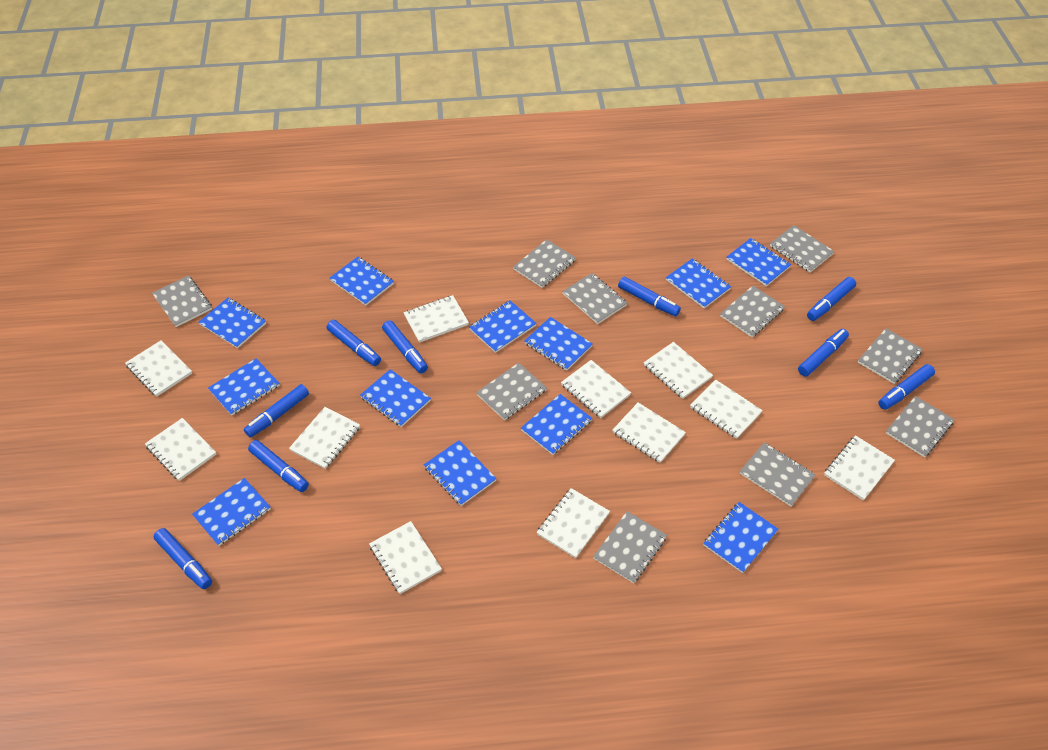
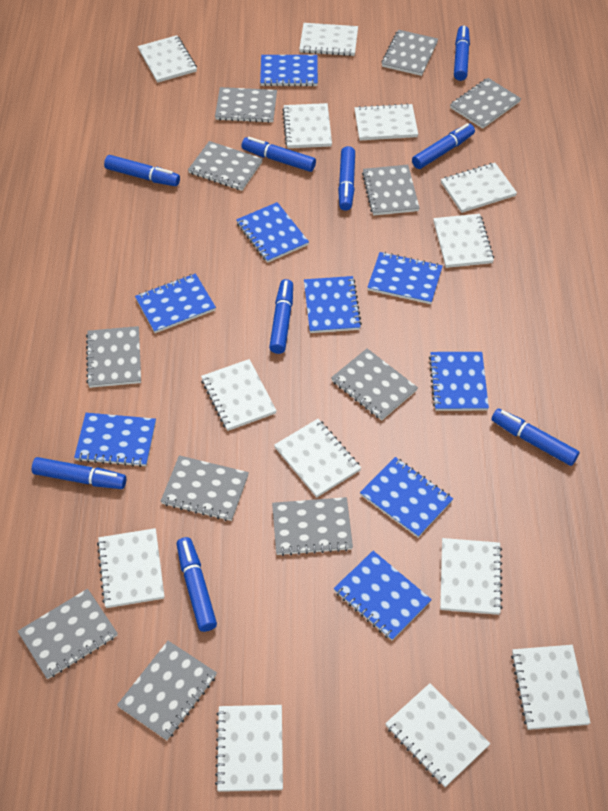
blue notebook: 12 -> 9
grey notebook: 10 -> 11
white notebook: 11 -> 13

